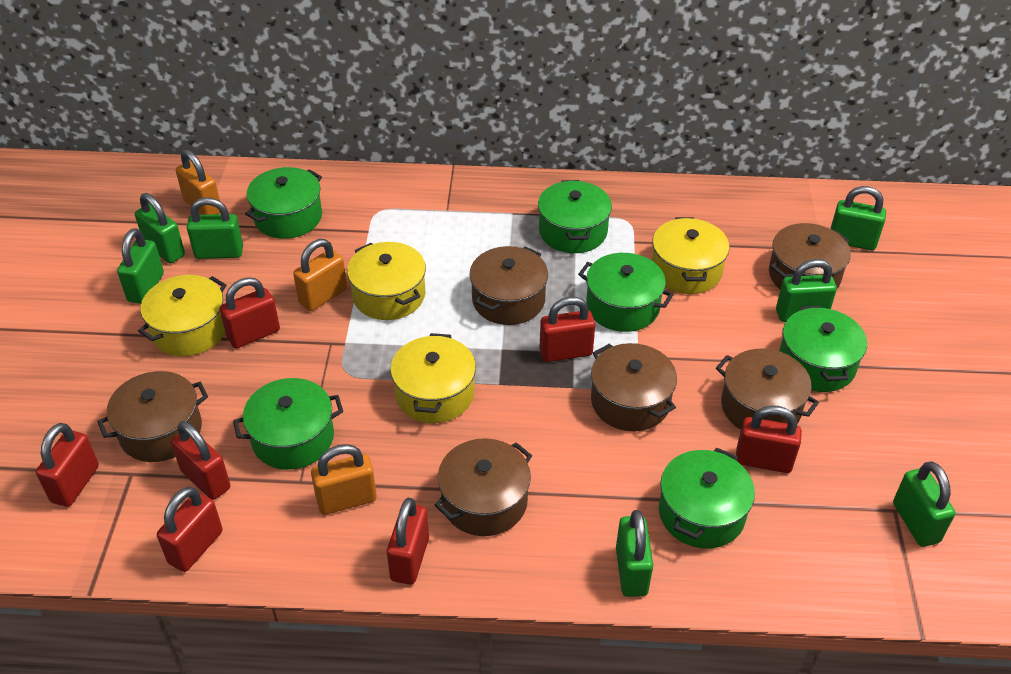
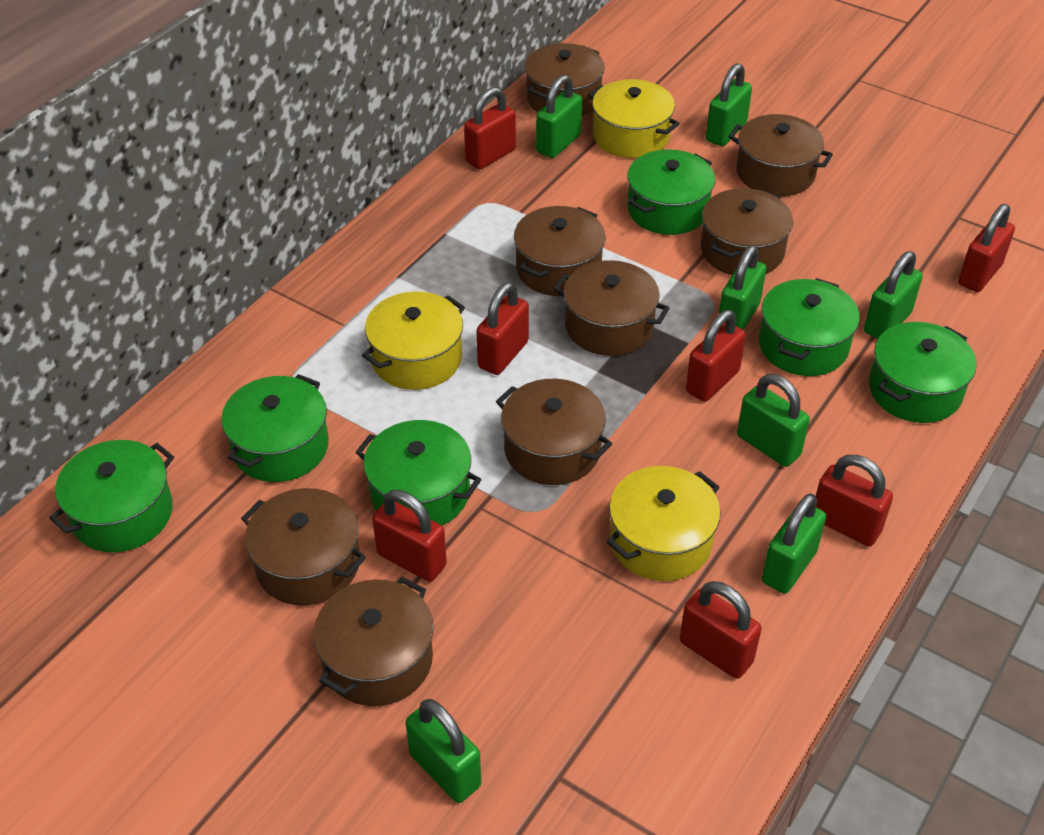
brown pot: 6 -> 8
orange padlock: 3 -> 0
yellow pot: 4 -> 3

